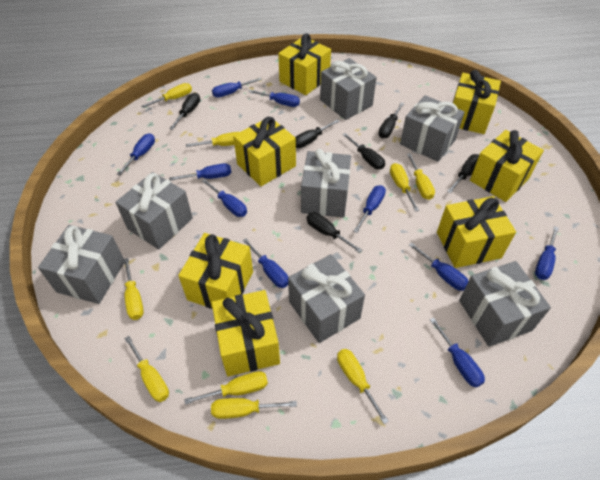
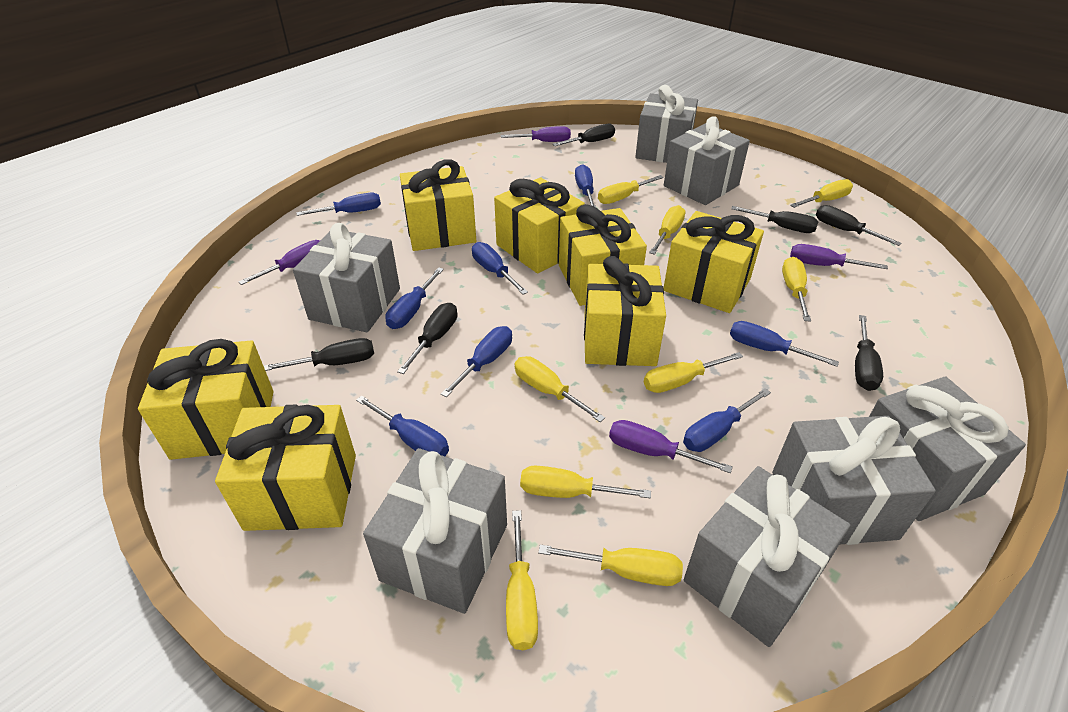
blue screwdriver: 10 -> 8
purple screwdriver: 0 -> 4

